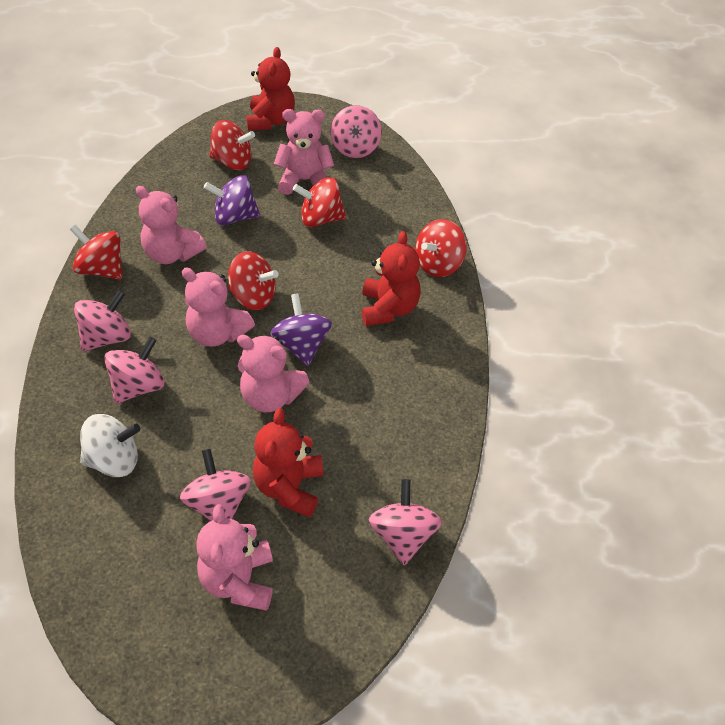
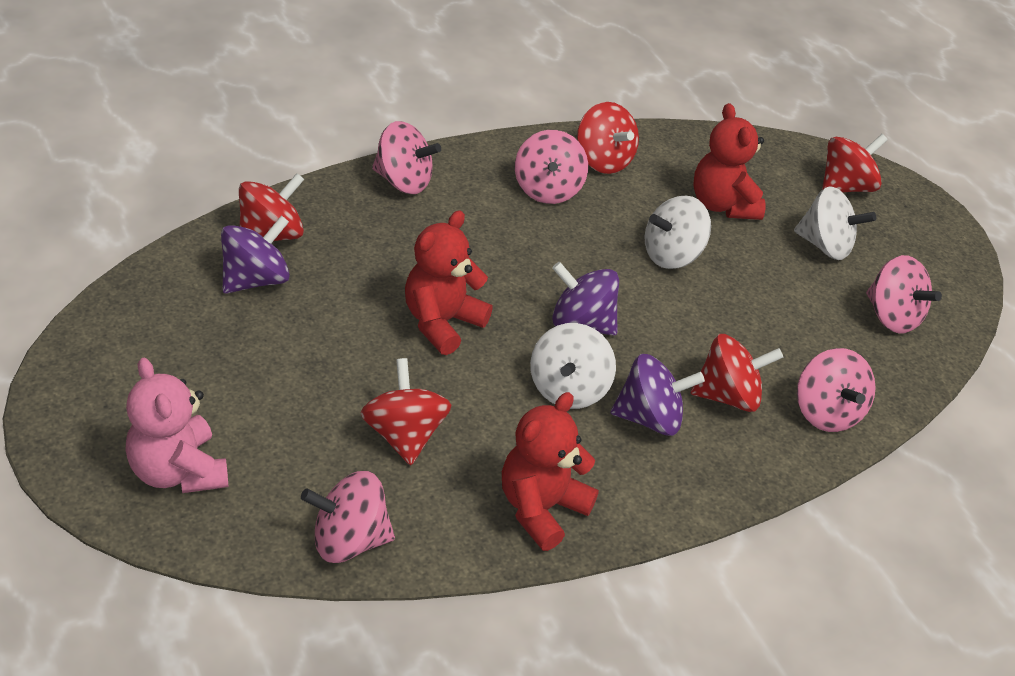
pink teddy bear: 5 -> 1
purple spinning top: 2 -> 3
white spinning top: 1 -> 3

